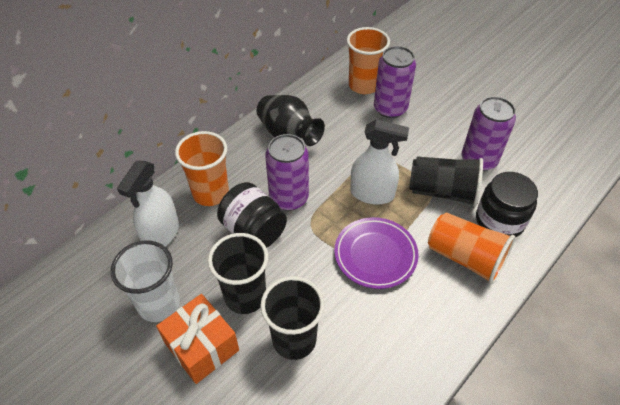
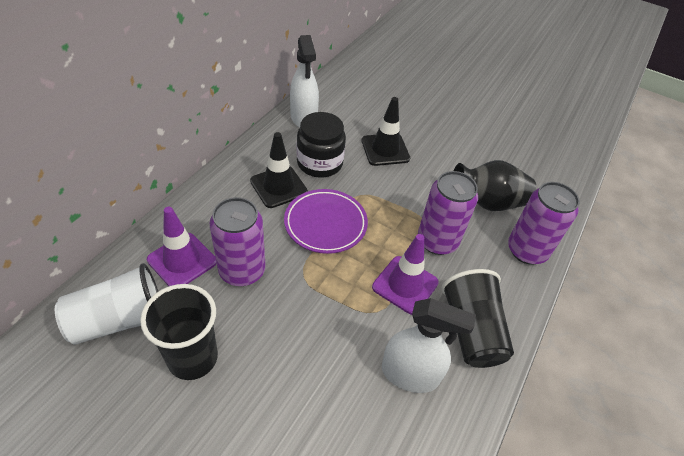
black cup: 3 -> 2
black jar: 2 -> 1
black traffic cone: 0 -> 2
orange cup: 3 -> 0
orange gift: 1 -> 0
purple traffic cone: 0 -> 2

